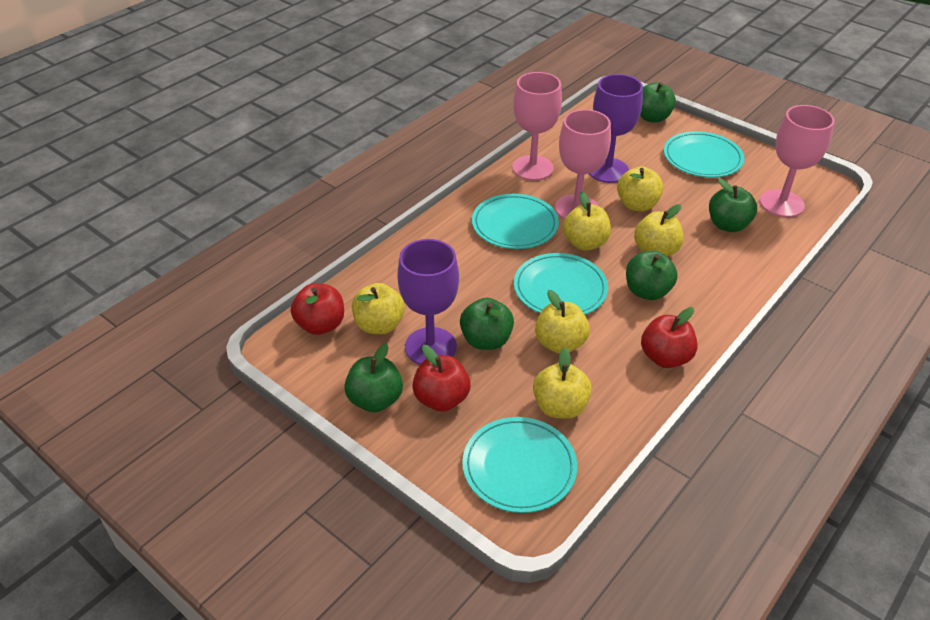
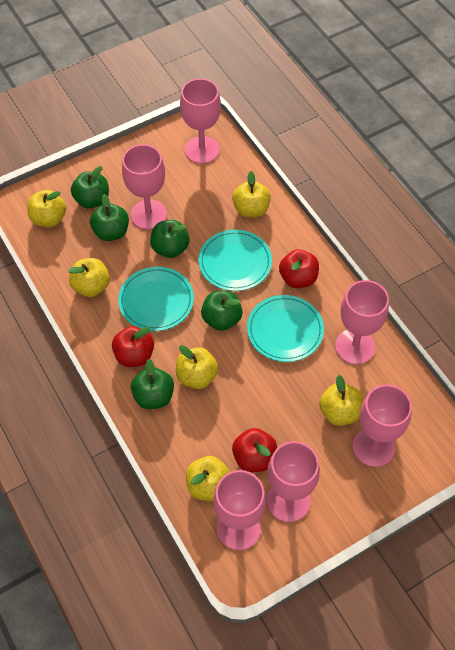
pink goblet: 3 -> 6
purple goblet: 2 -> 0
turquoise plate: 4 -> 3

